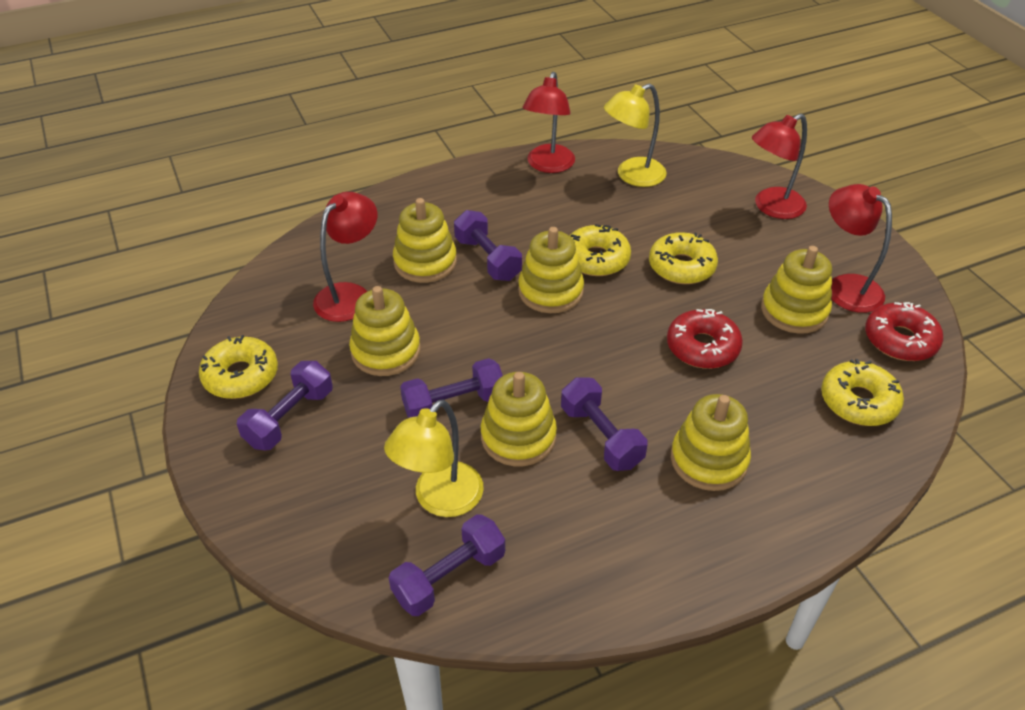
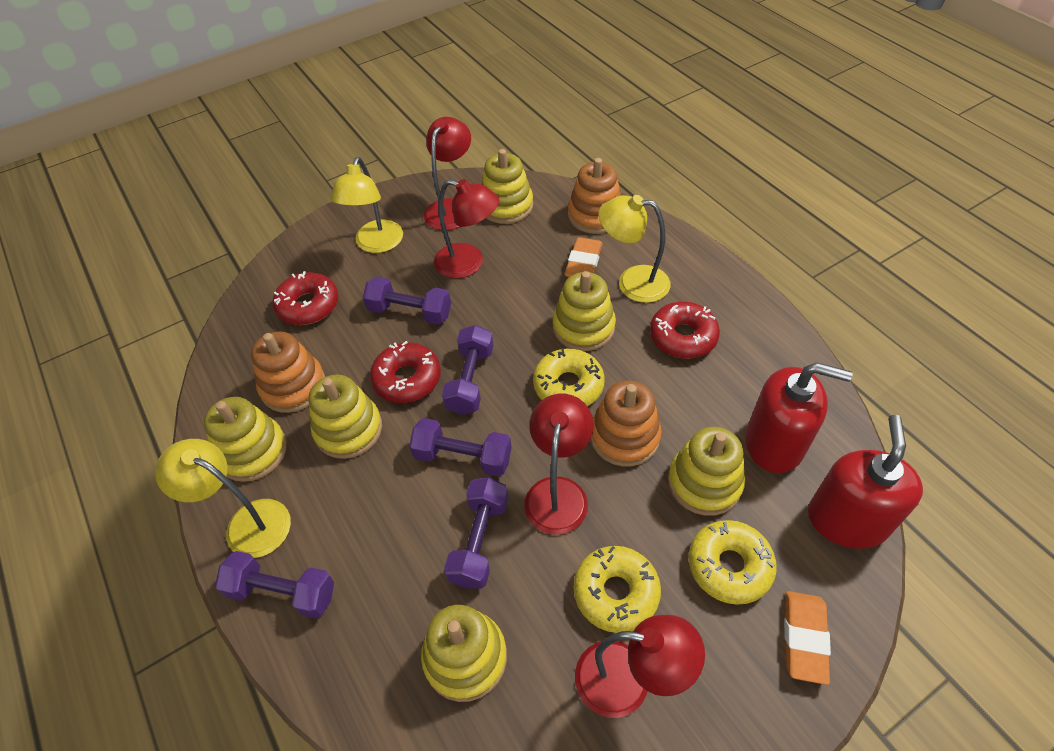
orange eraser: 0 -> 2
orange stacking toy: 0 -> 3
red donut: 2 -> 3
red soap dispenser: 0 -> 2
yellow donut: 4 -> 3
yellow lamp: 2 -> 3

